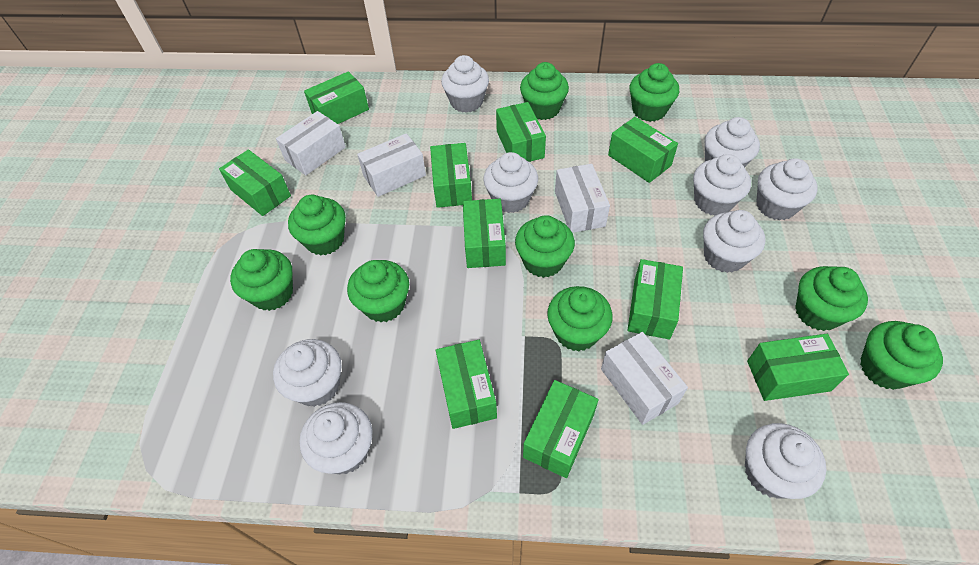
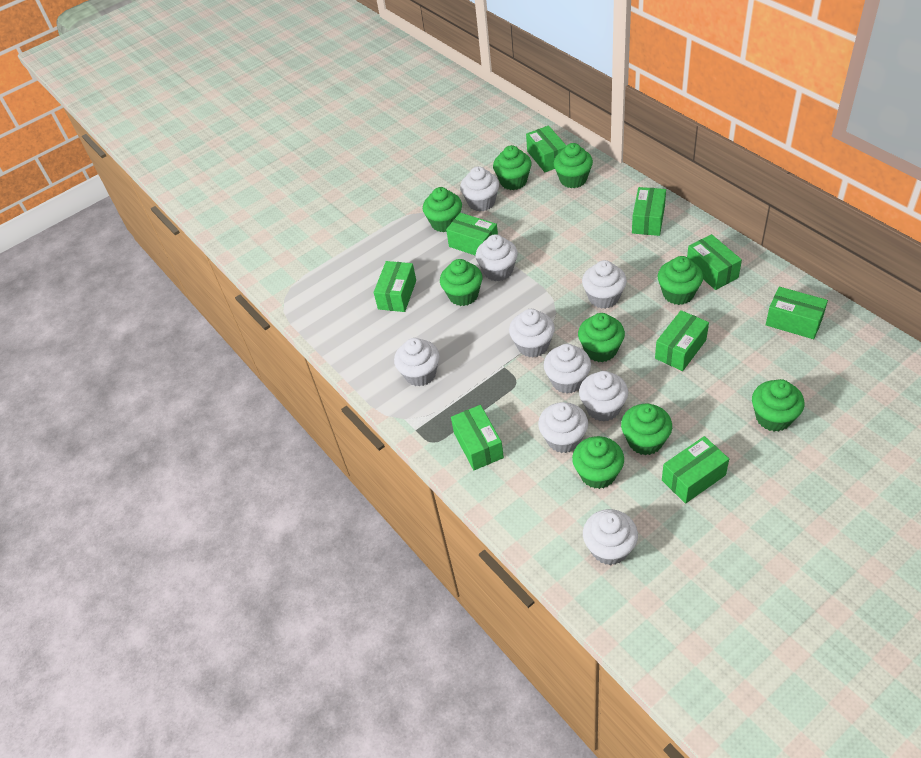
green box: 10 -> 9
white box: 4 -> 0

